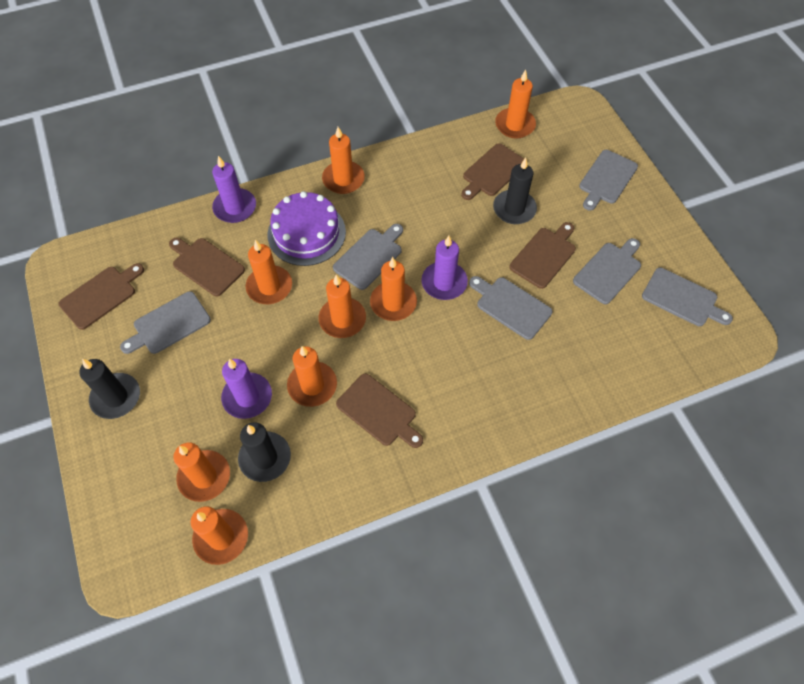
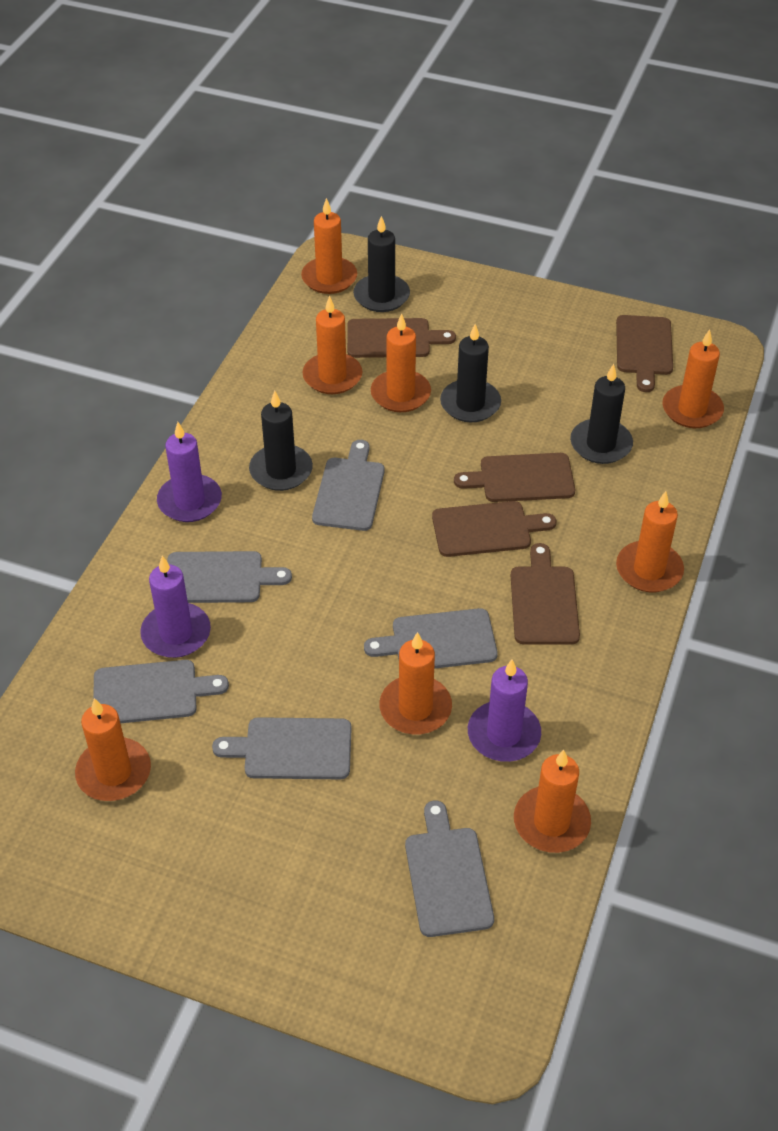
black candle: 3 -> 4
purple cake: 1 -> 0

